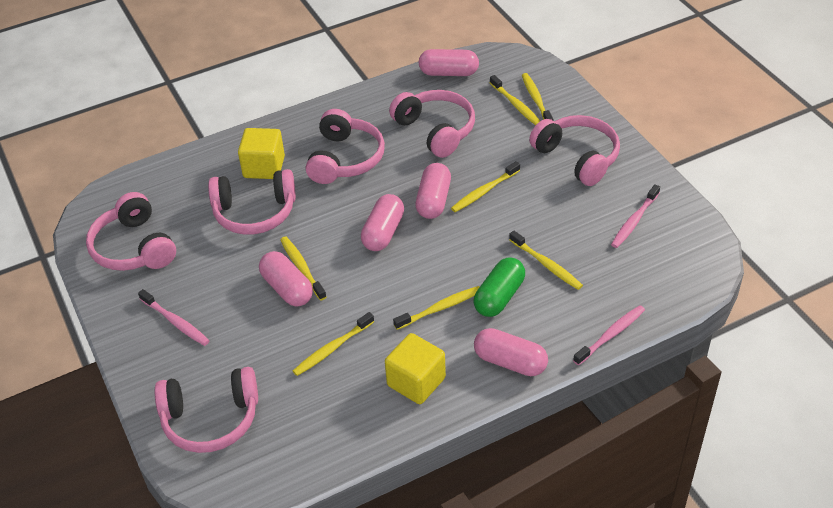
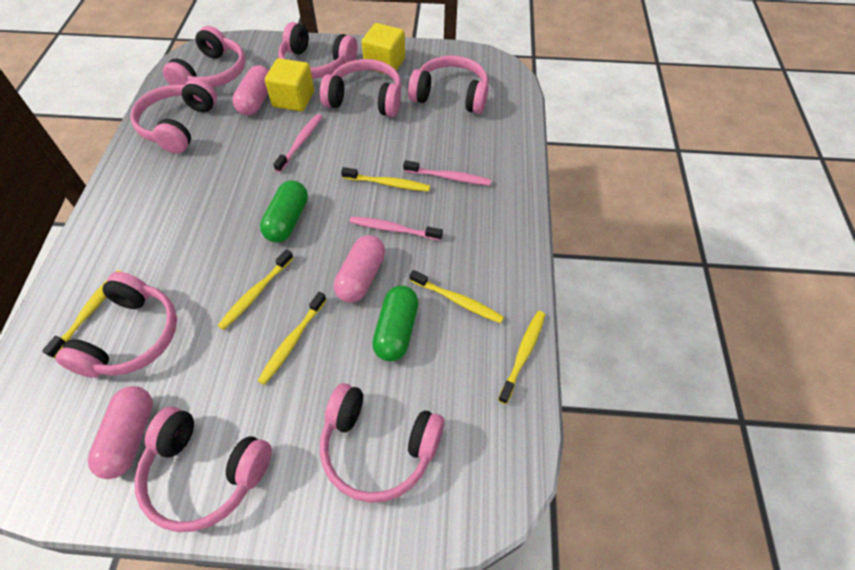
green capsule: 1 -> 2
pink capsule: 5 -> 3
pink headphones: 6 -> 8
yellow toothbrush: 7 -> 6

